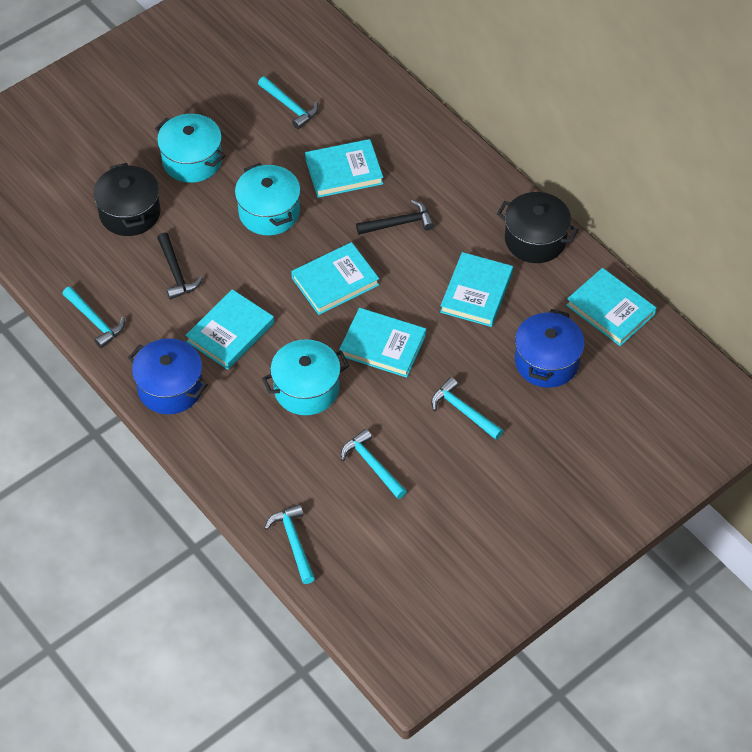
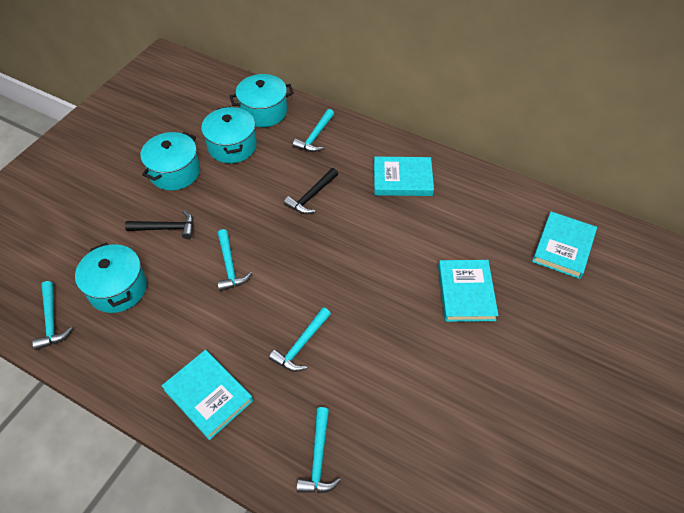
black pot: 2 -> 0
blue pot: 2 -> 0
turquoise book: 6 -> 4
turquoise pot: 3 -> 4

